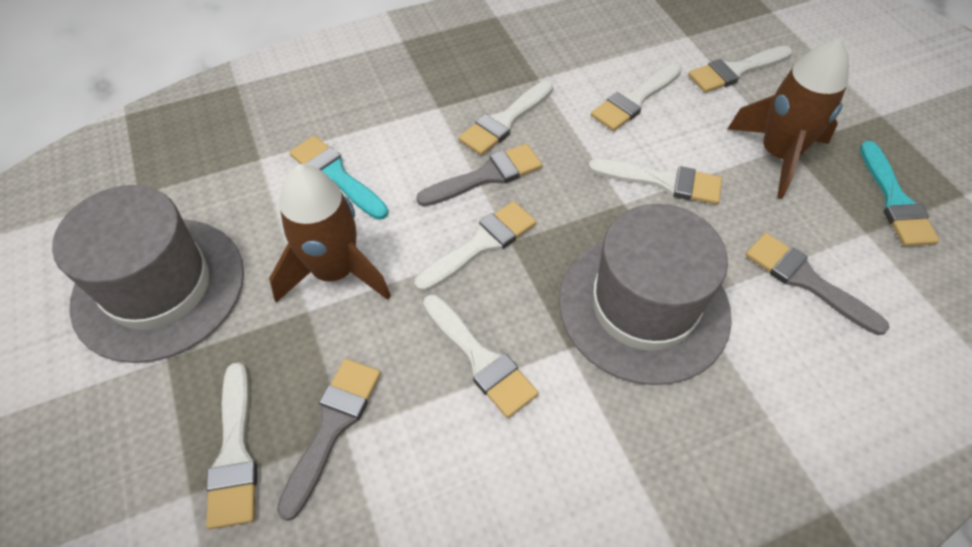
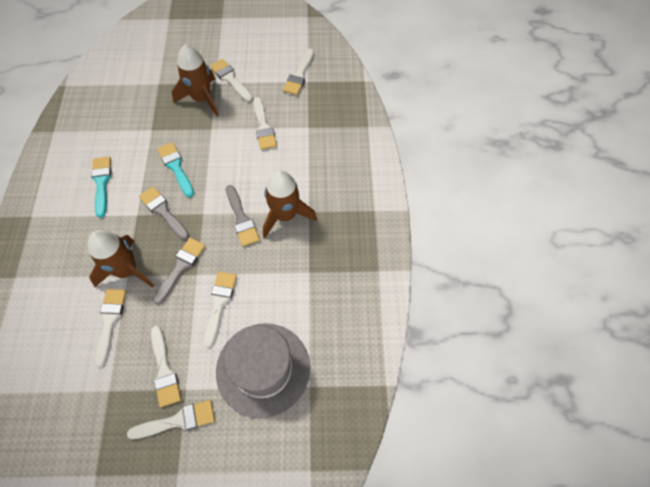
brown rocket: 2 -> 3
grey hat: 2 -> 1

